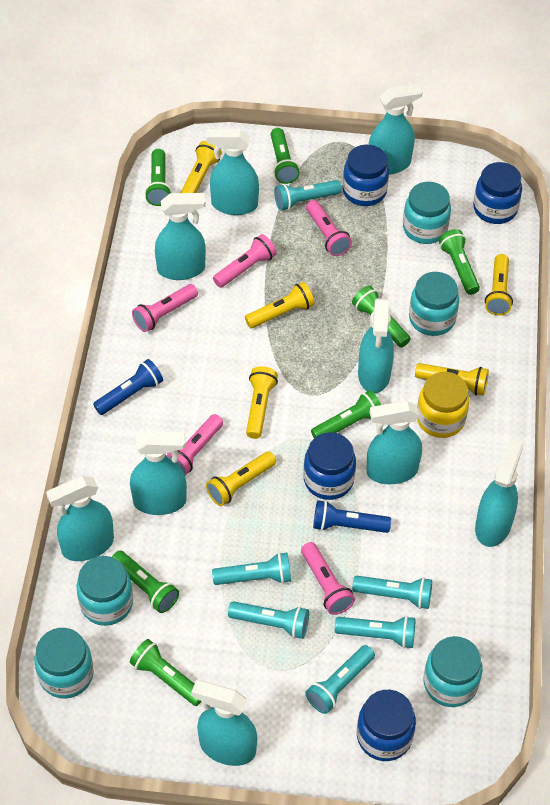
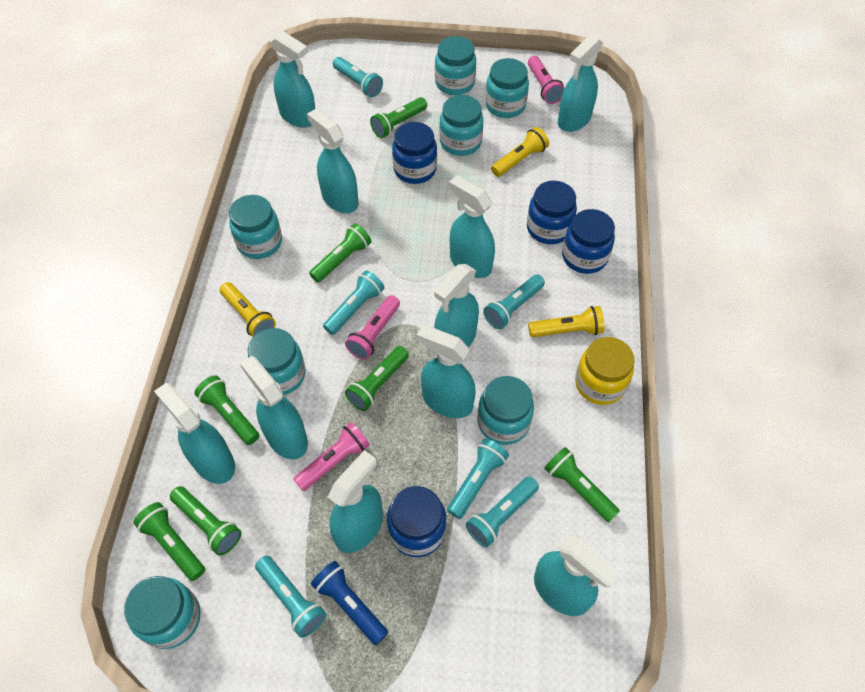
blue flashlight: 2 -> 1
pink flashlight: 5 -> 3
turquoise jar: 5 -> 7
turquoise spray bottle: 9 -> 10
yellow flashlight: 6 -> 3

